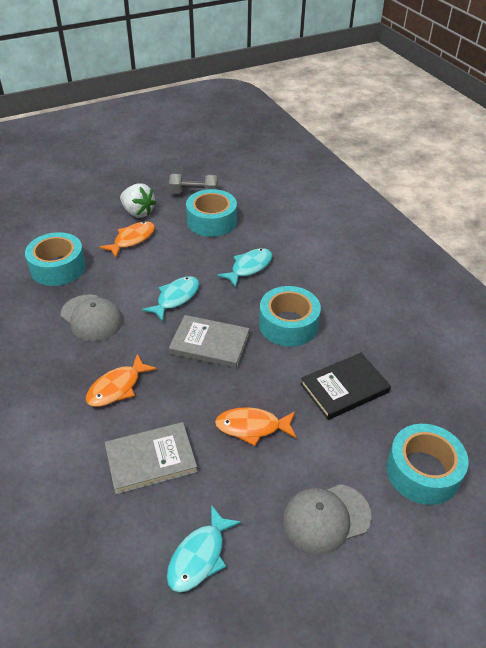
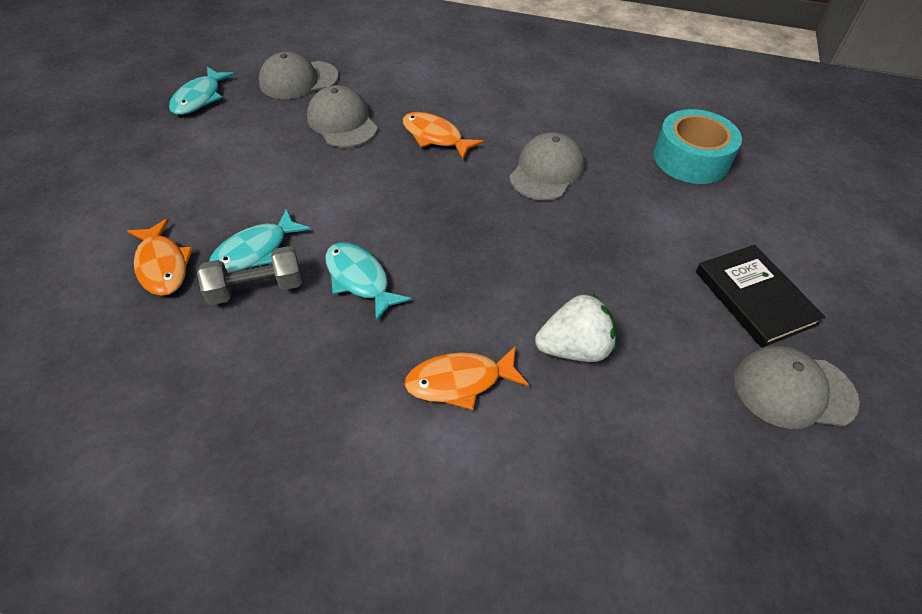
grey book: 2 -> 0
grey cap: 2 -> 4
turquoise tape: 4 -> 1

